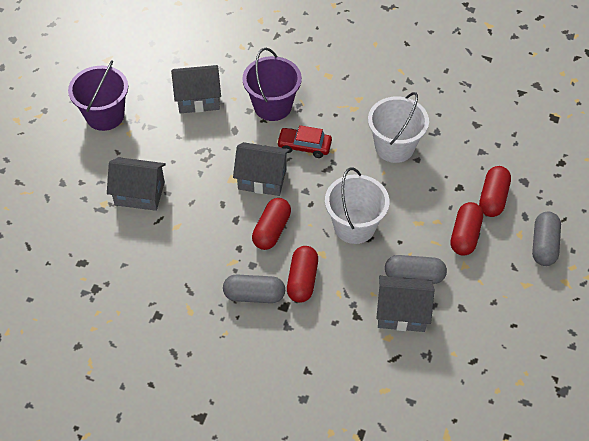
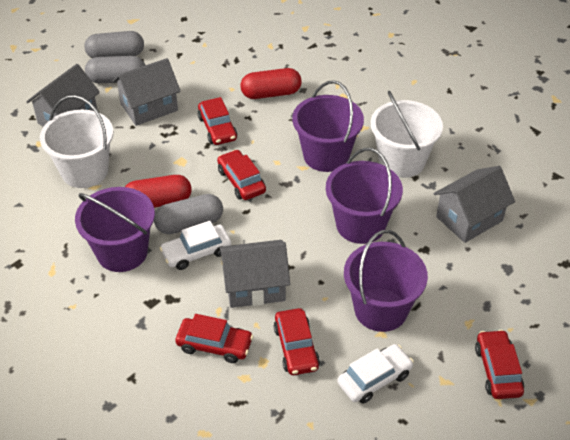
purple bucket: 2 -> 4
red capsule: 4 -> 2
red car: 1 -> 5
white car: 0 -> 2

